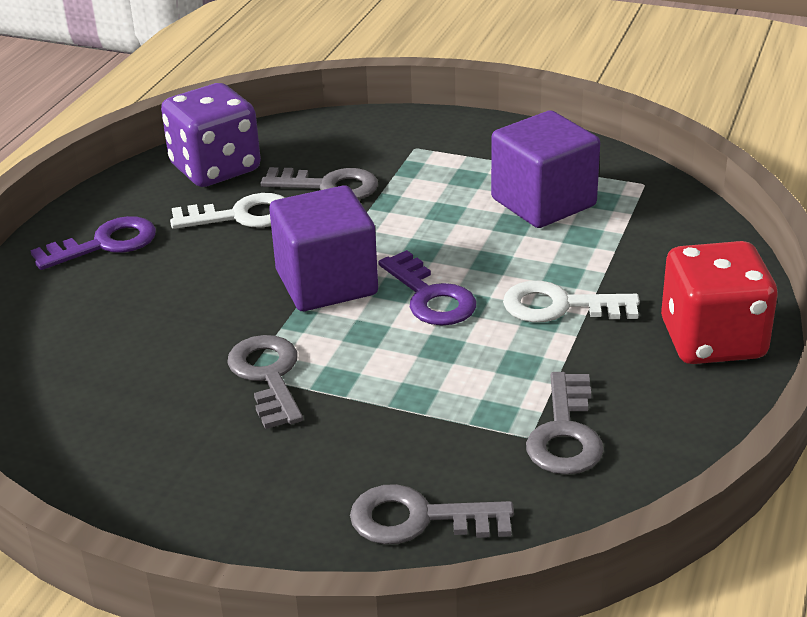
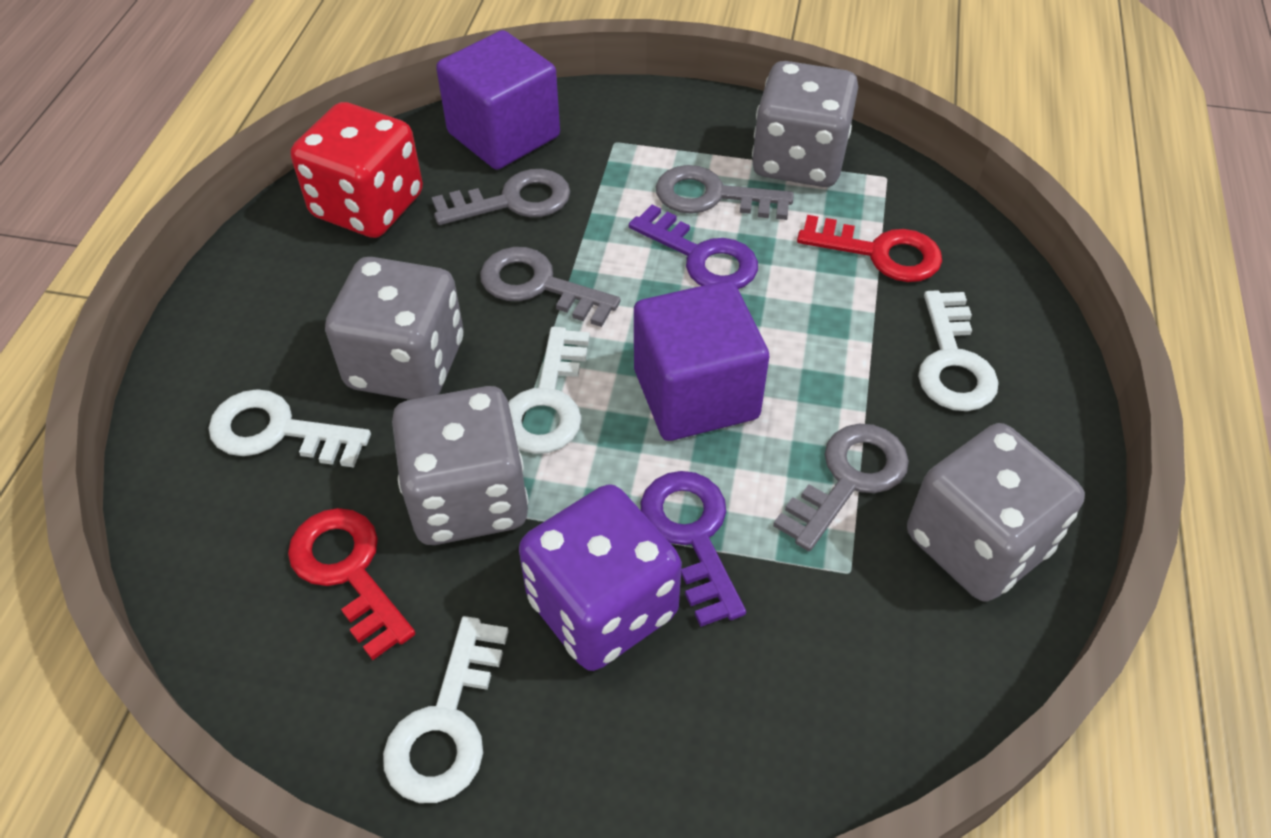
grey dice: 0 -> 4
red key: 0 -> 2
white key: 2 -> 4

